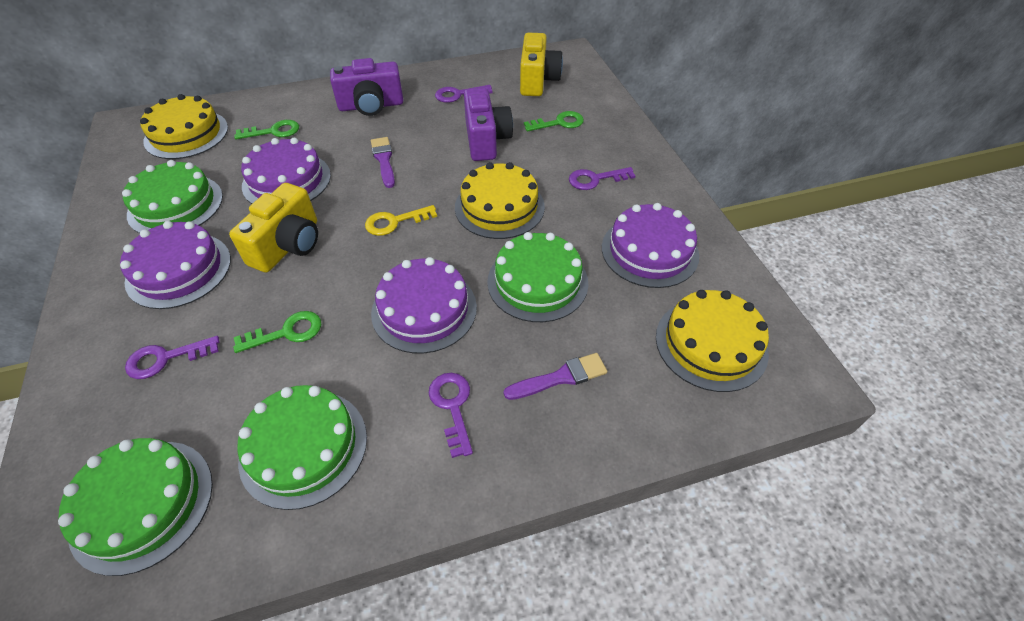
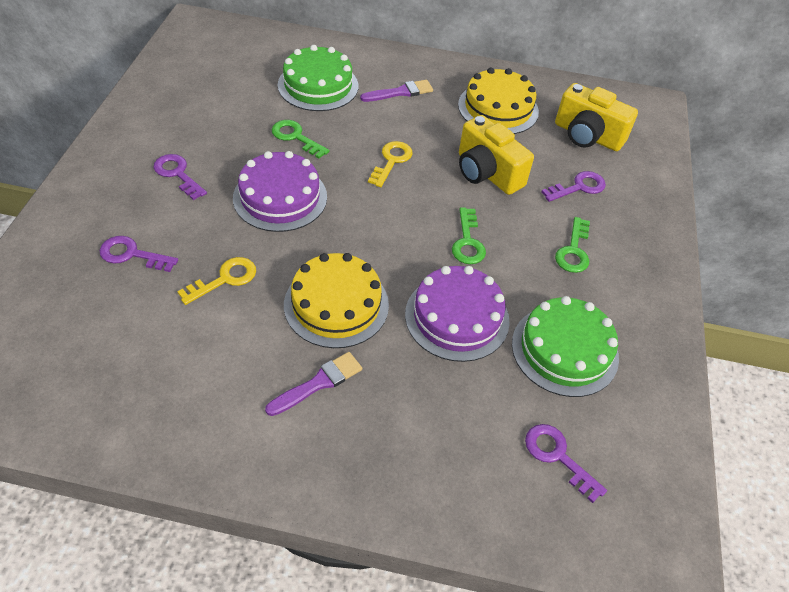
green cake: 4 -> 2
purple cake: 4 -> 2
purple camera: 2 -> 0
yellow cake: 3 -> 2
yellow key: 1 -> 2

